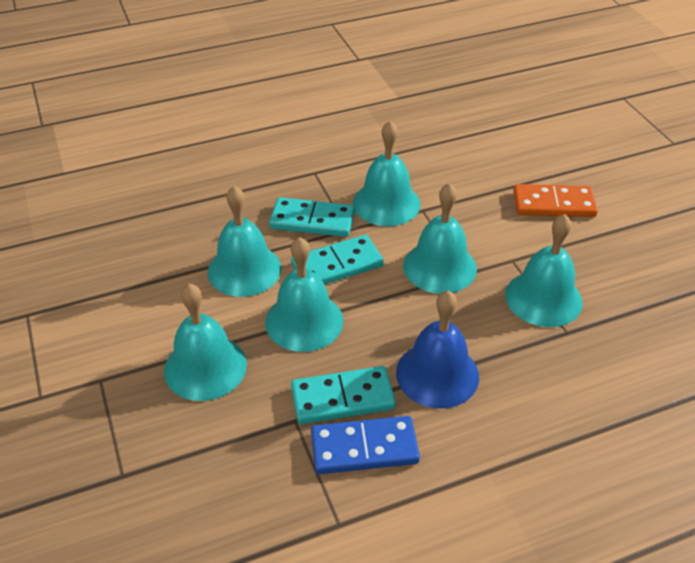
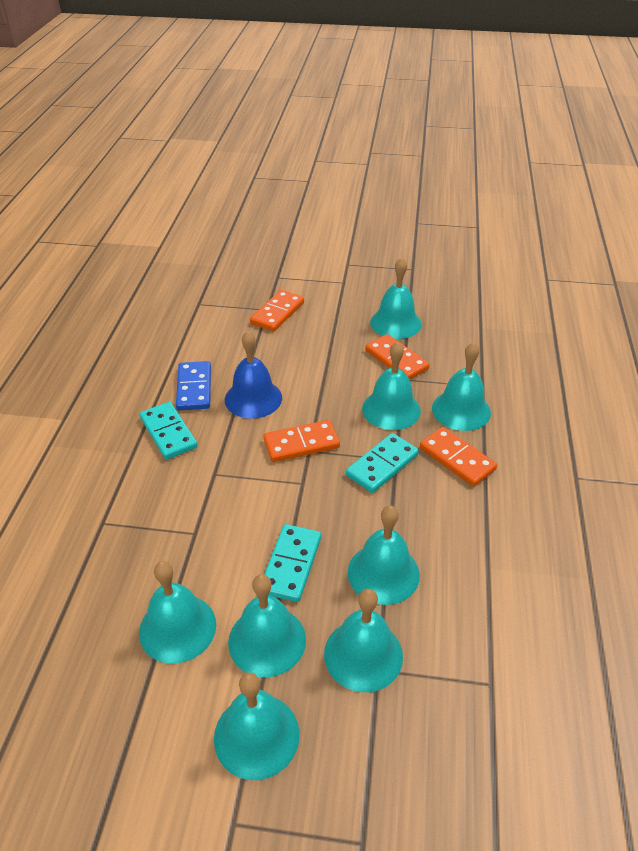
orange domino: 1 -> 4
turquoise bell: 6 -> 8

